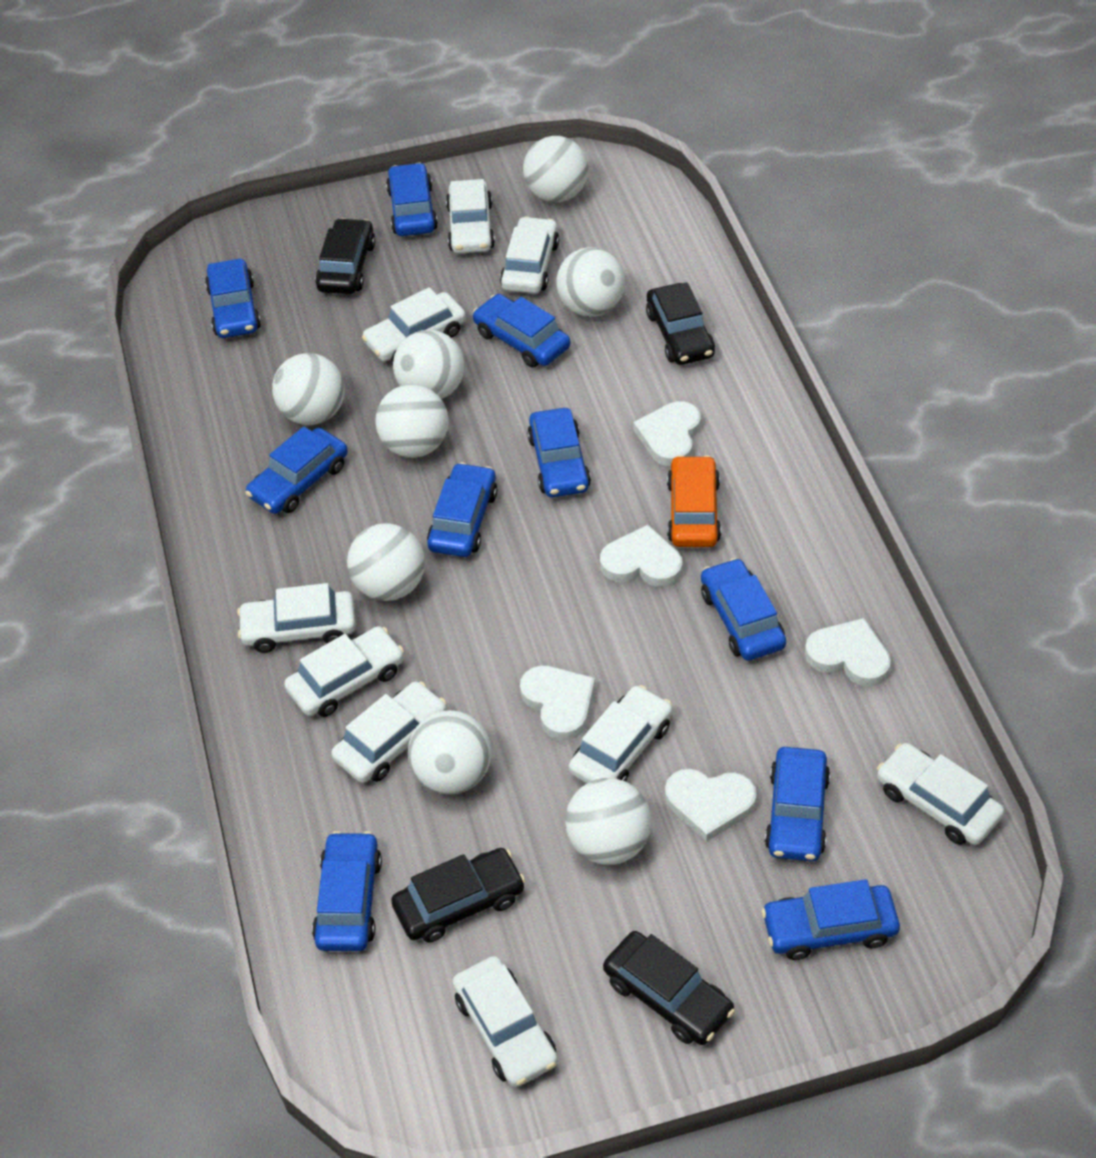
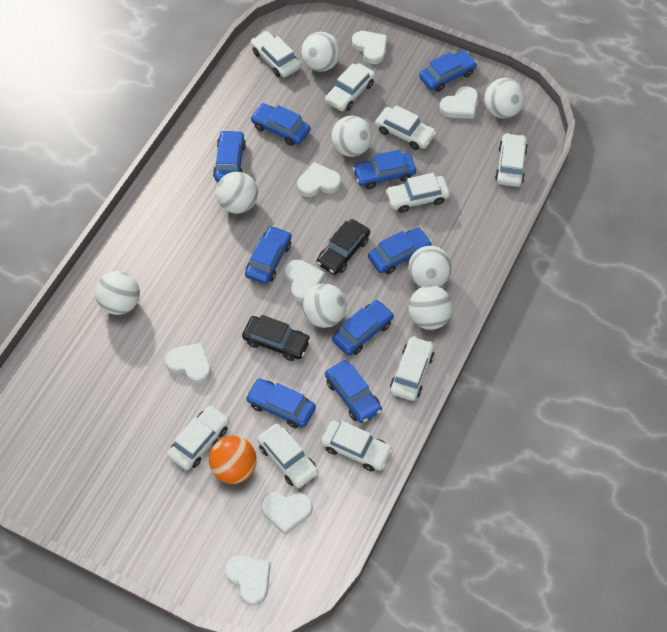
black car: 4 -> 2
blue car: 10 -> 9
orange ball: 0 -> 1
orange car: 1 -> 0
white heart: 5 -> 7

